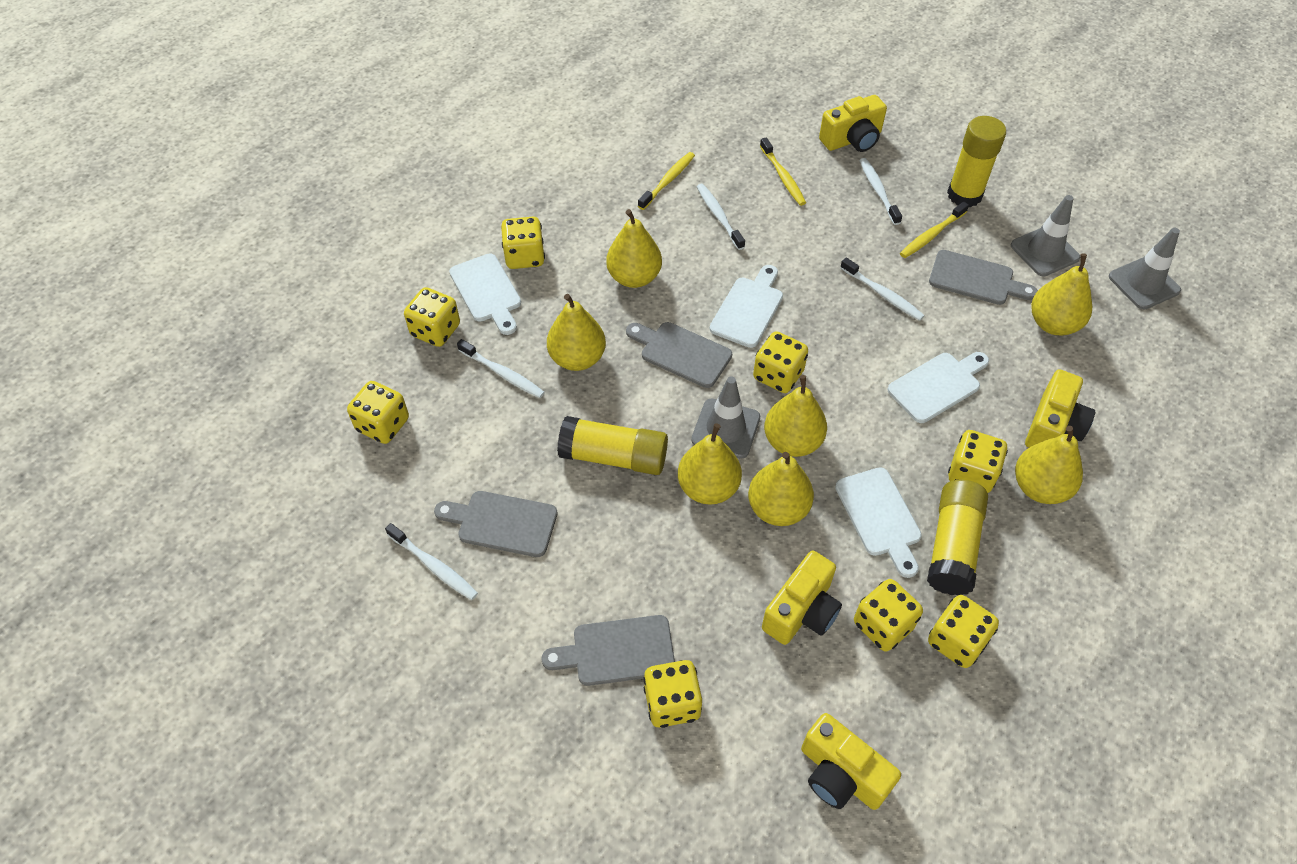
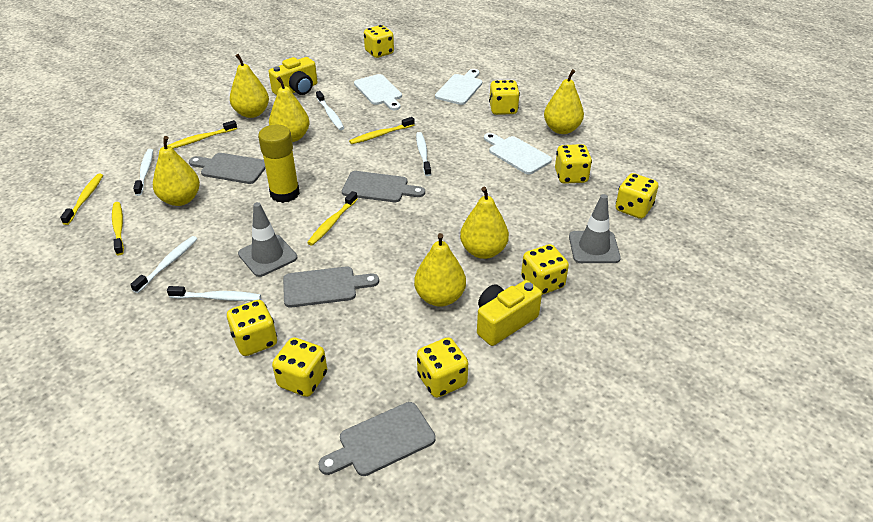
grey traffic cone: 3 -> 2
white cutting board: 4 -> 3
yellow camera: 4 -> 2
yellow glue stick: 3 -> 1
yellow pear: 7 -> 6
yellow toothbrush: 3 -> 5

